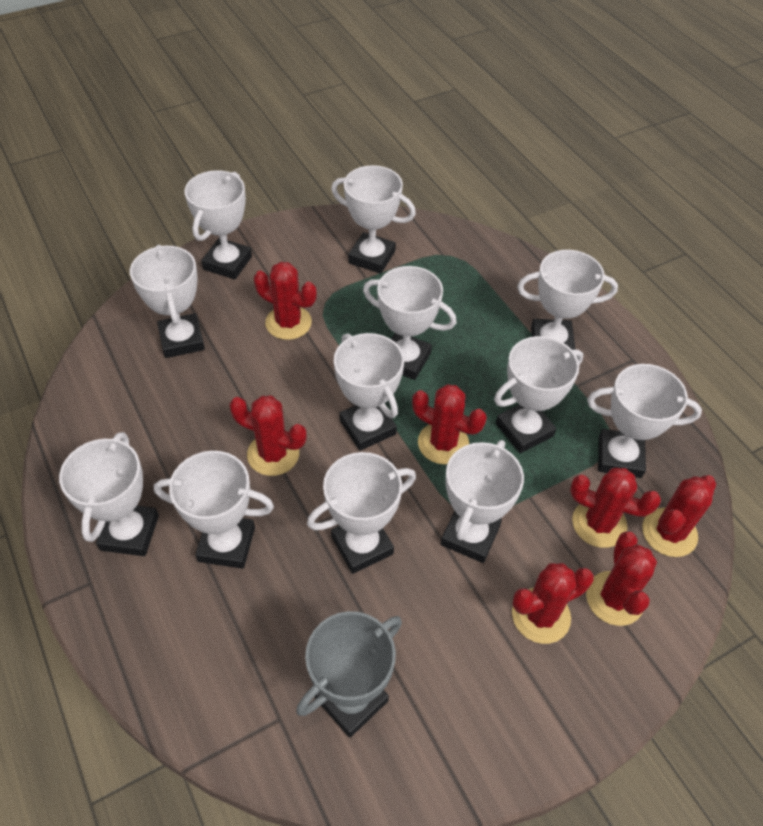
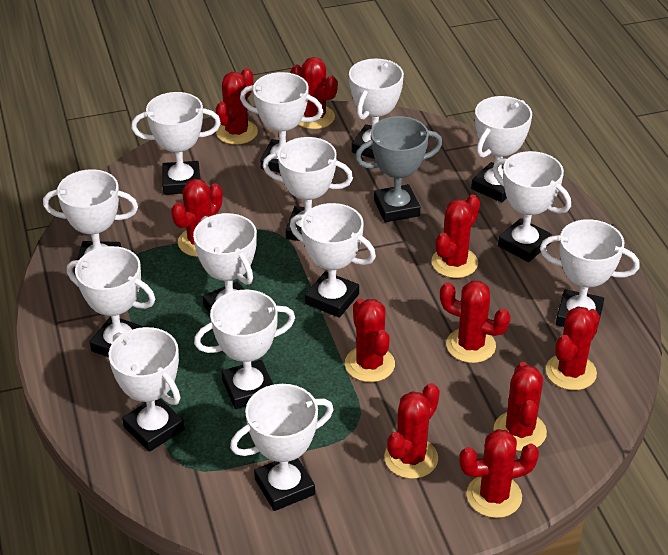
red cactus: 7 -> 10
white trophy: 12 -> 14

